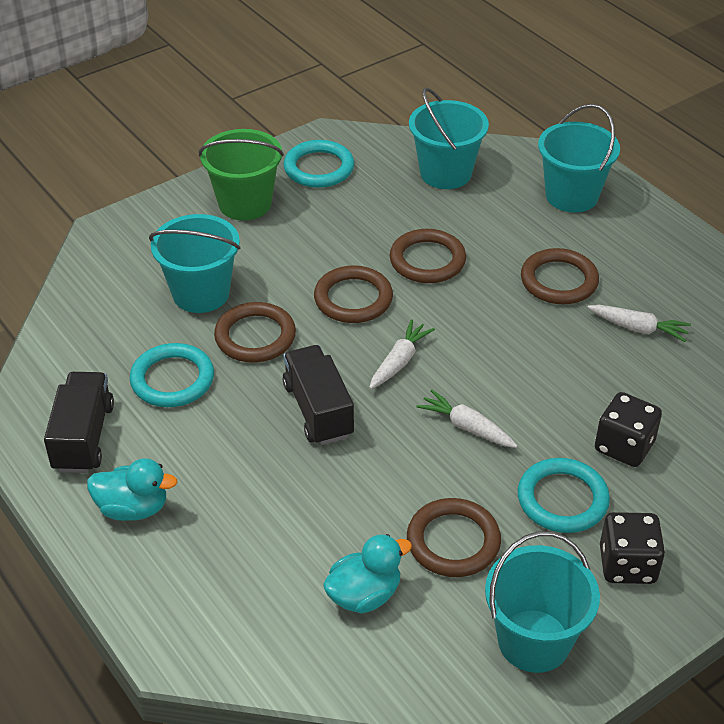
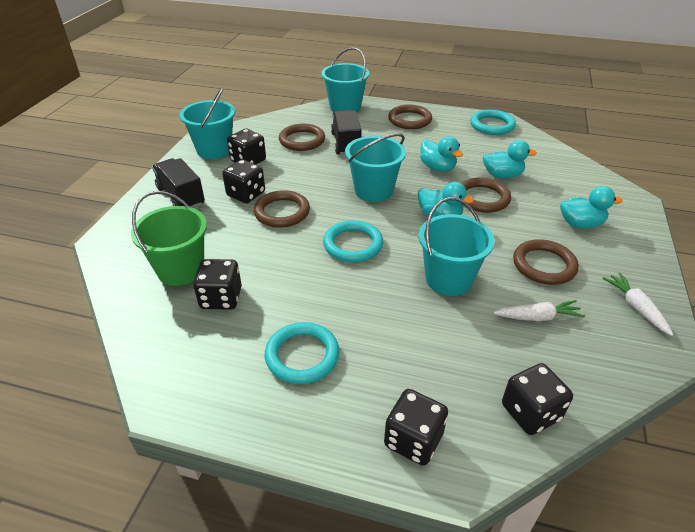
black dice: 2 -> 5
turquoise duck: 2 -> 4
white carrot: 3 -> 2

